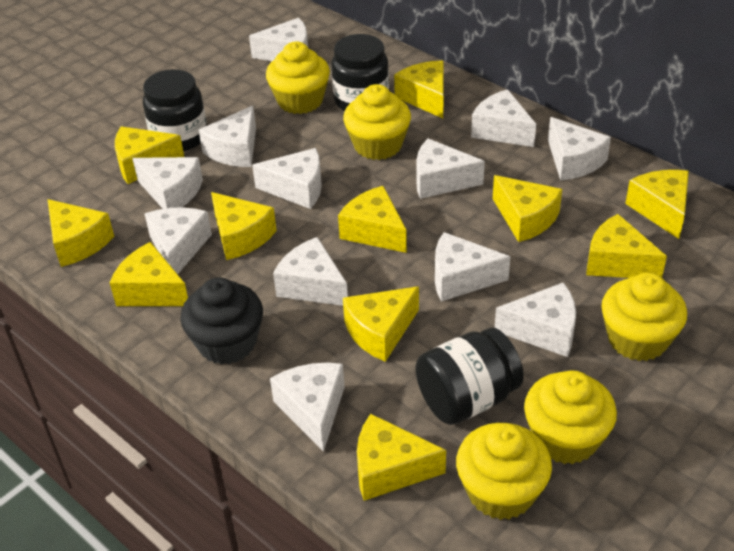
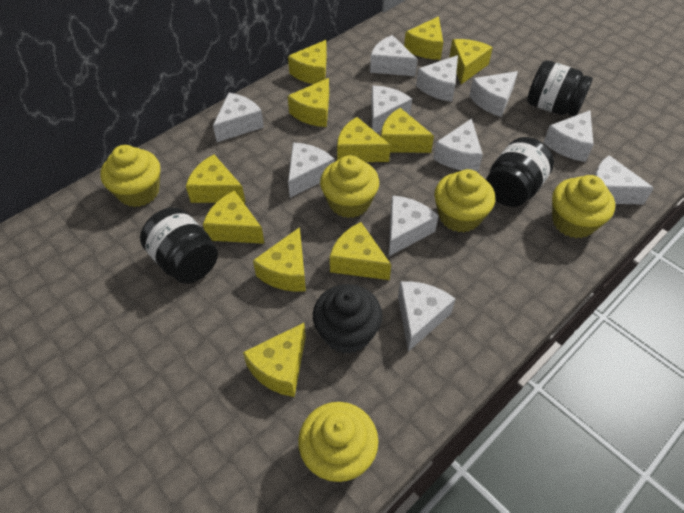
white cheese: 12 -> 11

